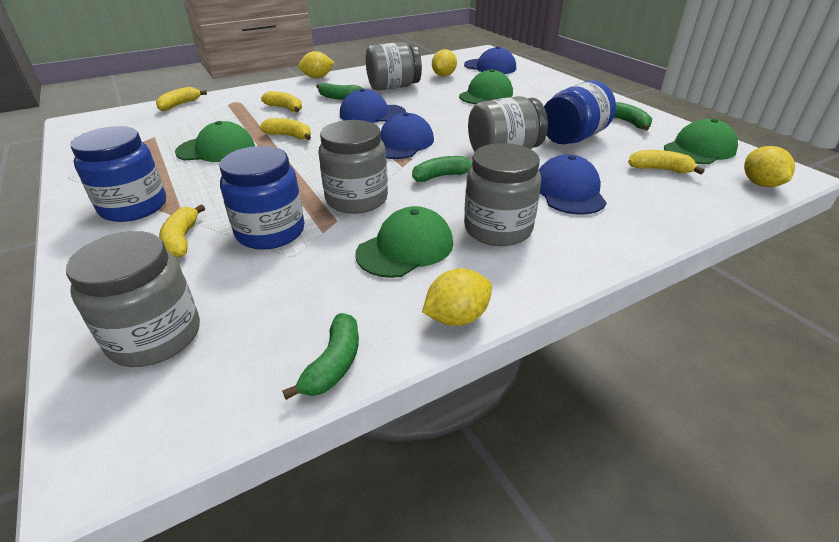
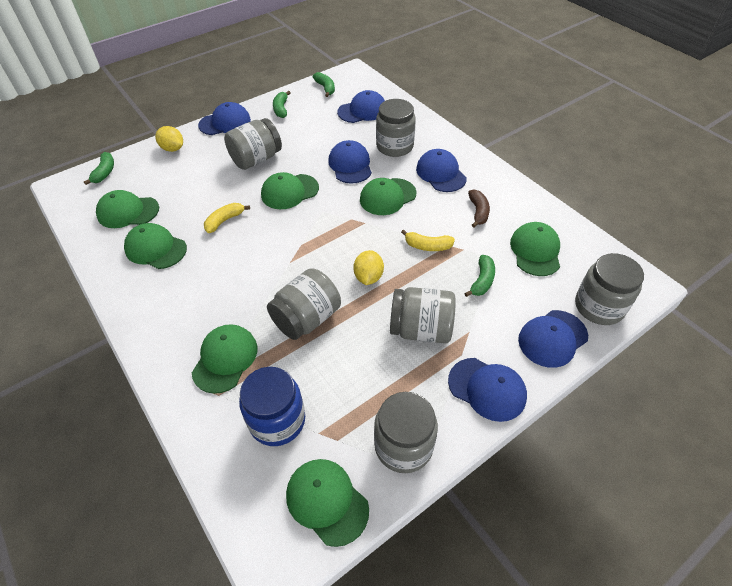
blue cap: 4 -> 6
blue jar: 3 -> 1
brown banana: 0 -> 1
green cap: 4 -> 7
grey jar: 5 -> 6
yellow banana: 5 -> 2
yellow lemon: 4 -> 2

